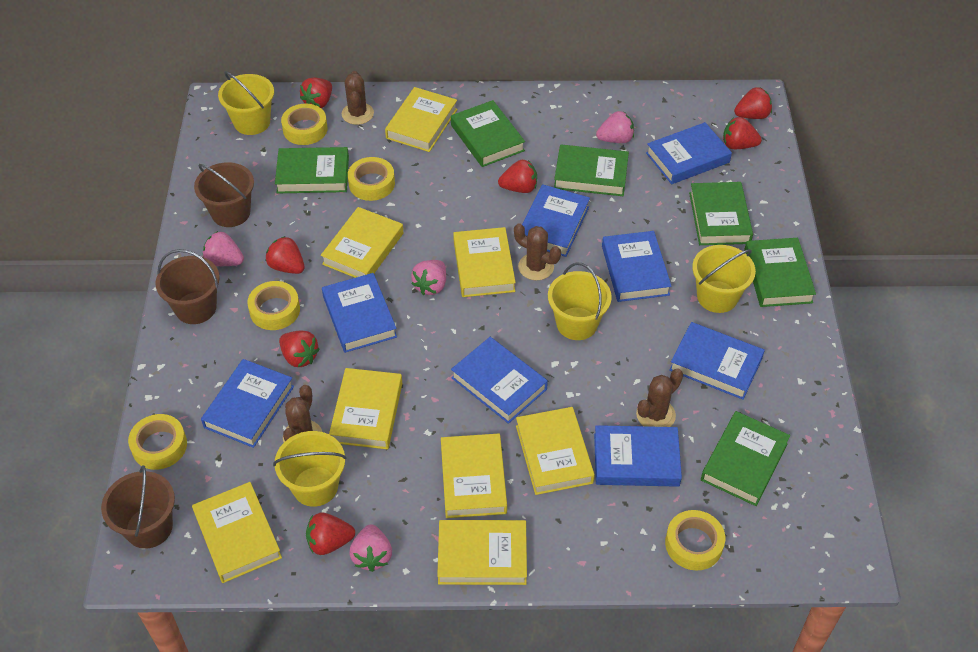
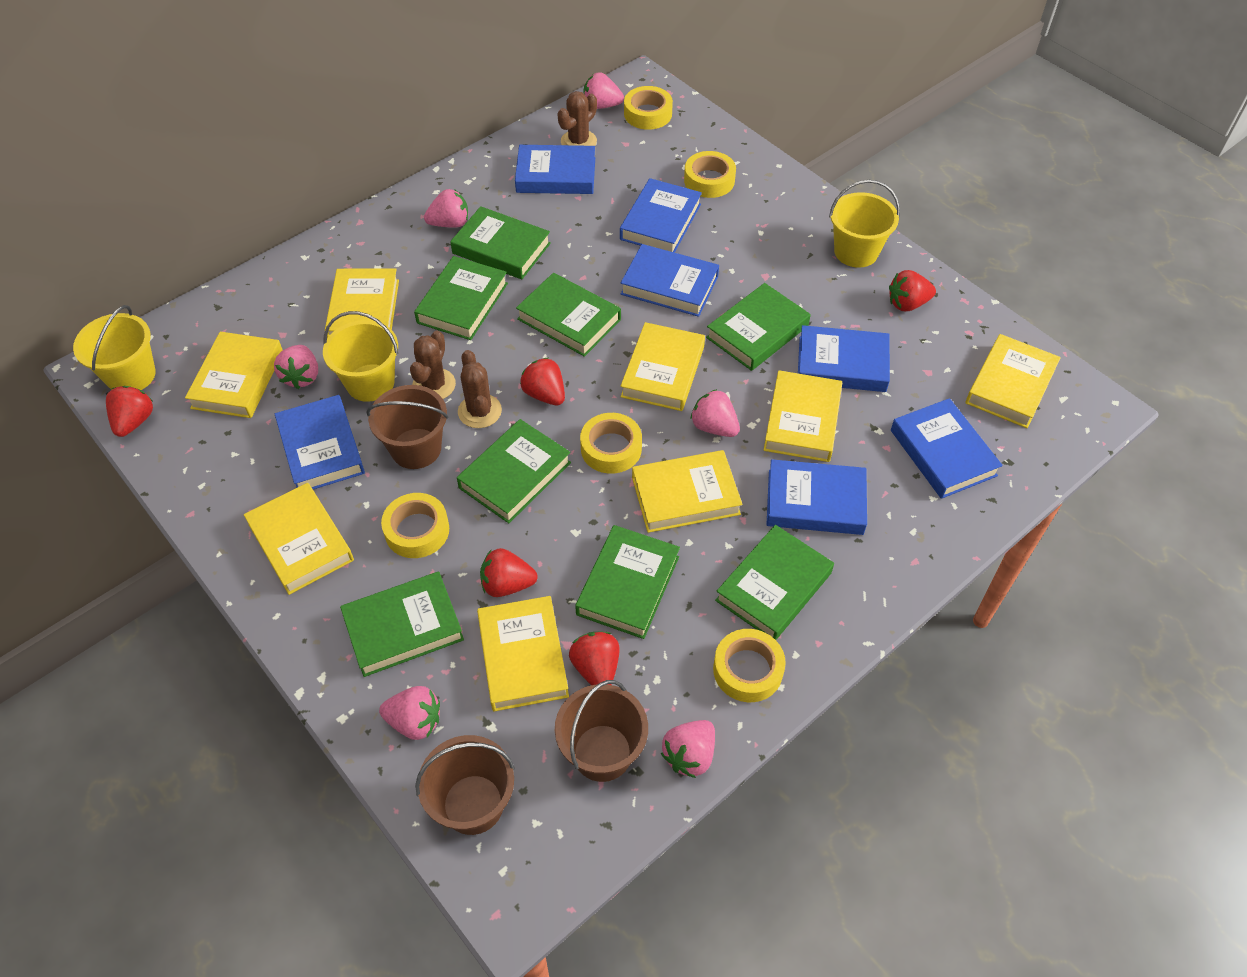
blue book: 8 -> 7
brown cactus: 4 -> 3
green book: 6 -> 8
pink strawberry: 4 -> 6
red strawberry: 7 -> 5
yellow bucket: 4 -> 3

